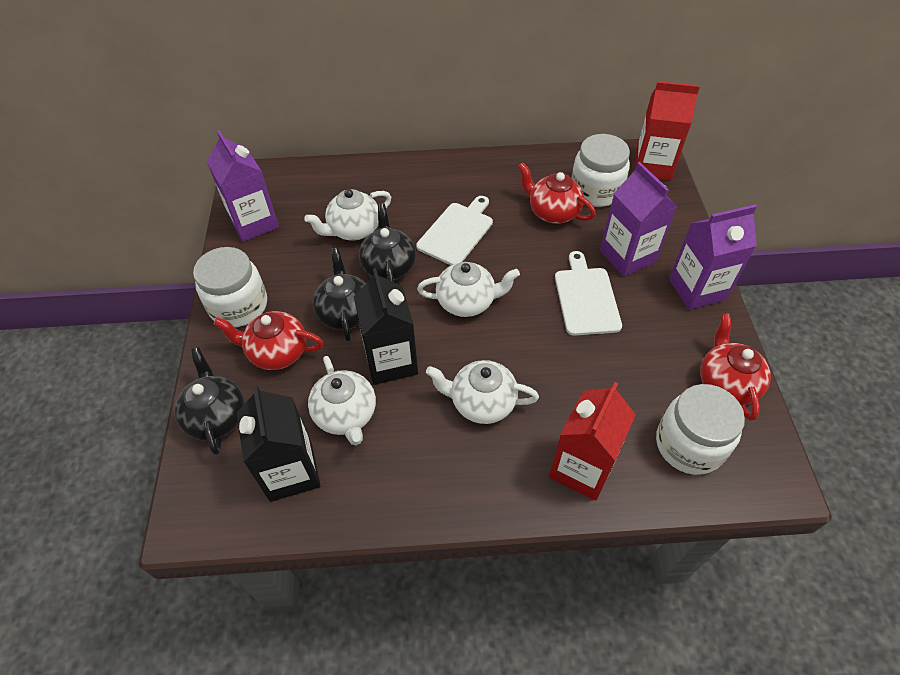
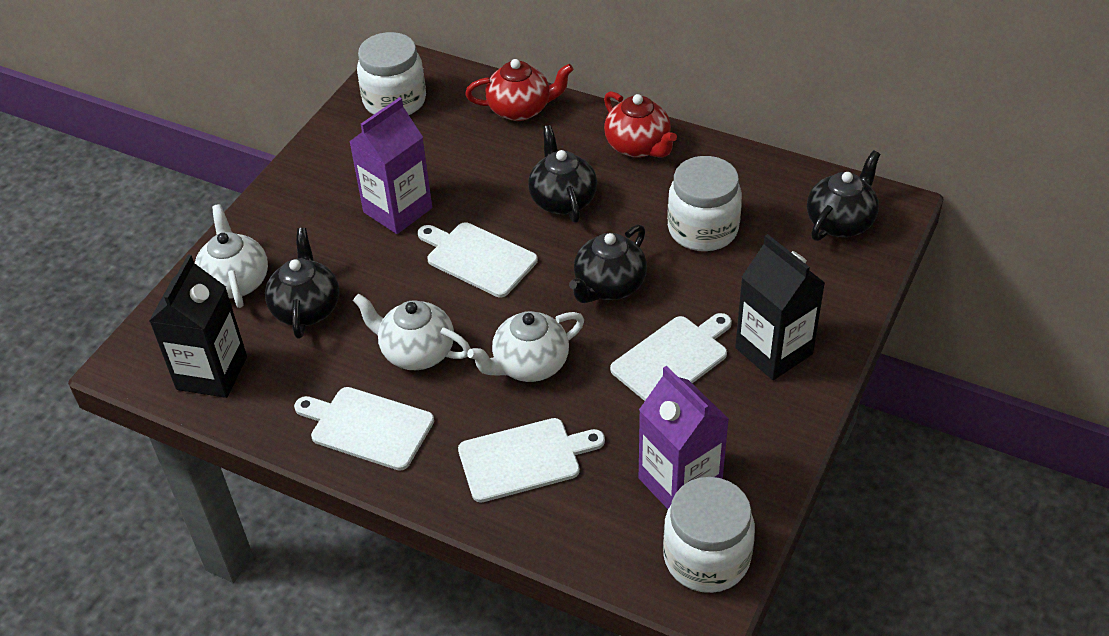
black teapot: 3 -> 4
purple carton: 3 -> 2
red carton: 2 -> 0
red teapot: 3 -> 2
white cutting board: 2 -> 4
white teapot: 4 -> 3

